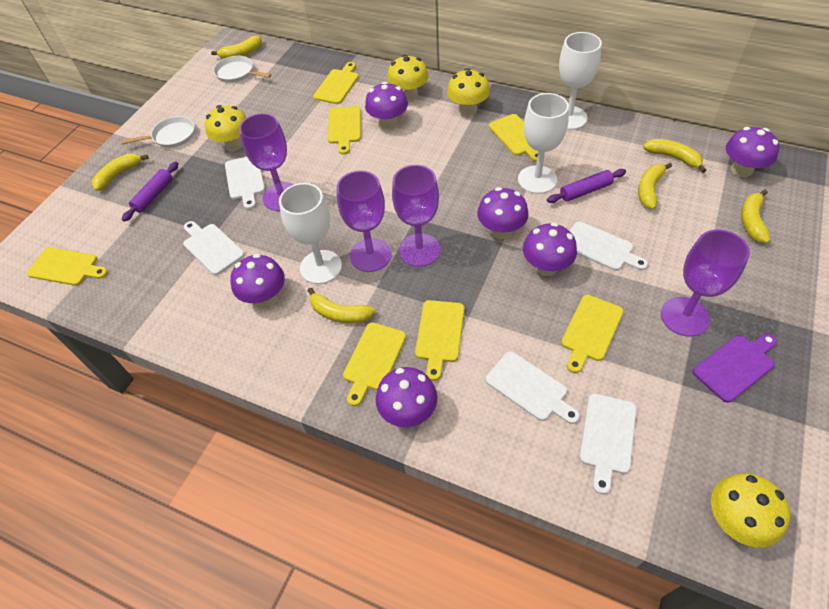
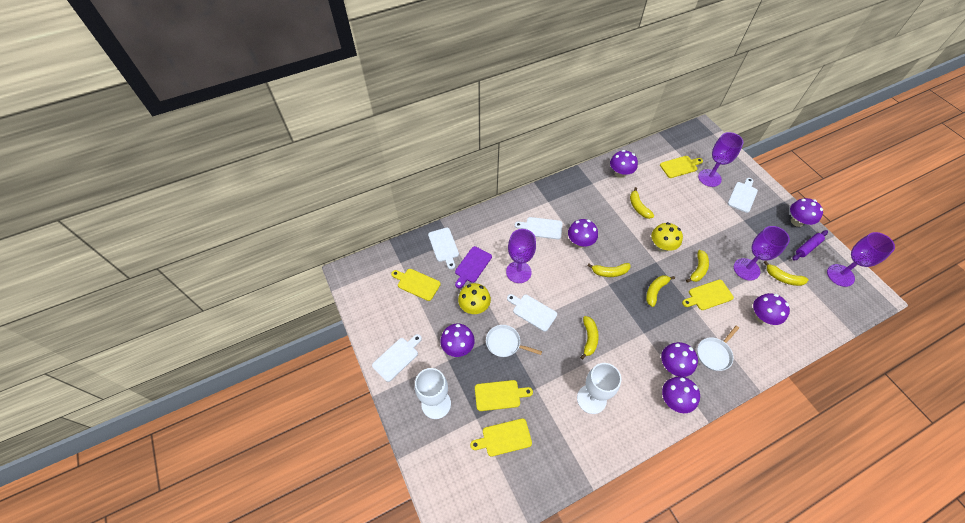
purple mushroom: 6 -> 7
purple rolling pin: 2 -> 1
white goblet: 3 -> 2
yellow cutting board: 7 -> 5
yellow mushroom: 4 -> 2

